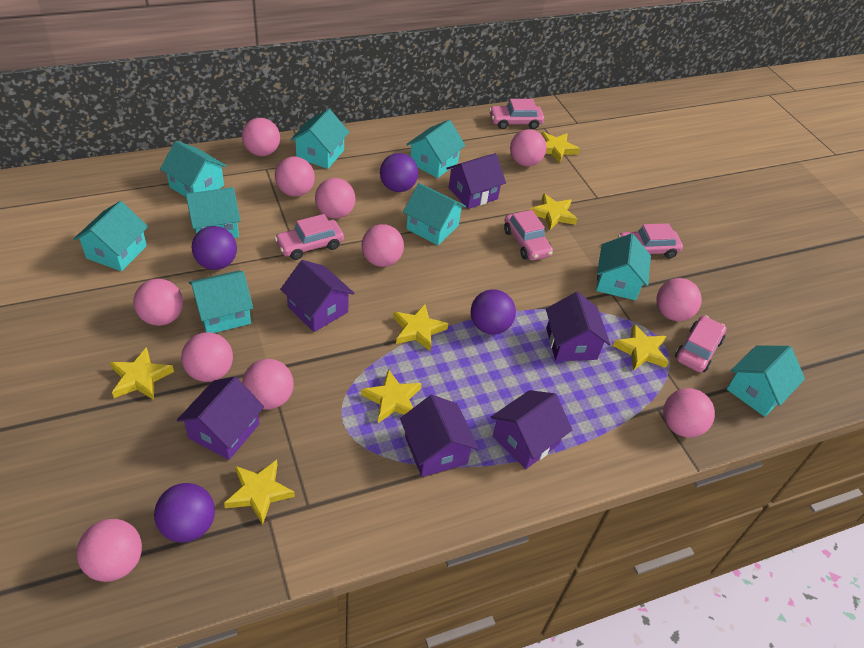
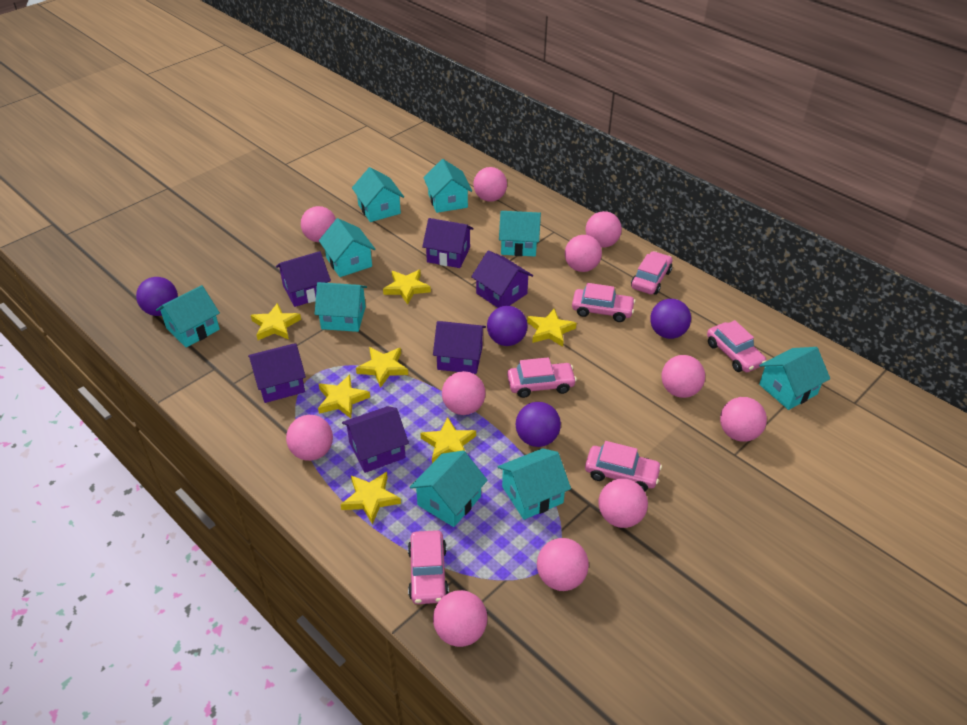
pink car: 5 -> 6

